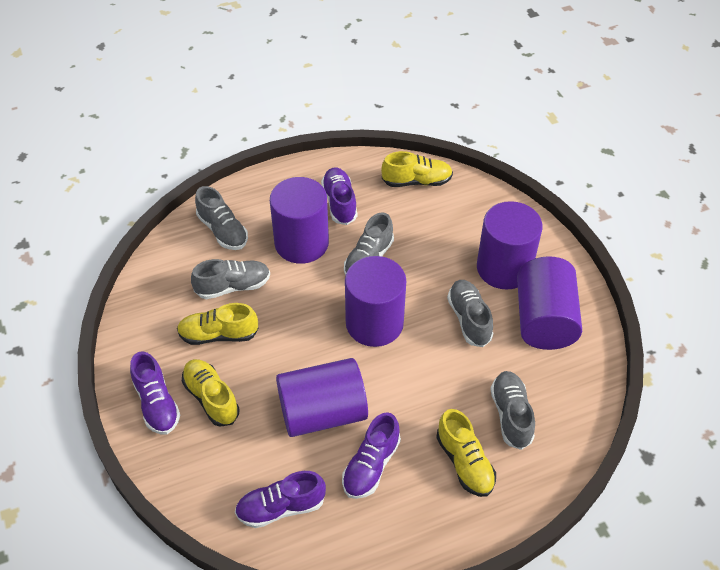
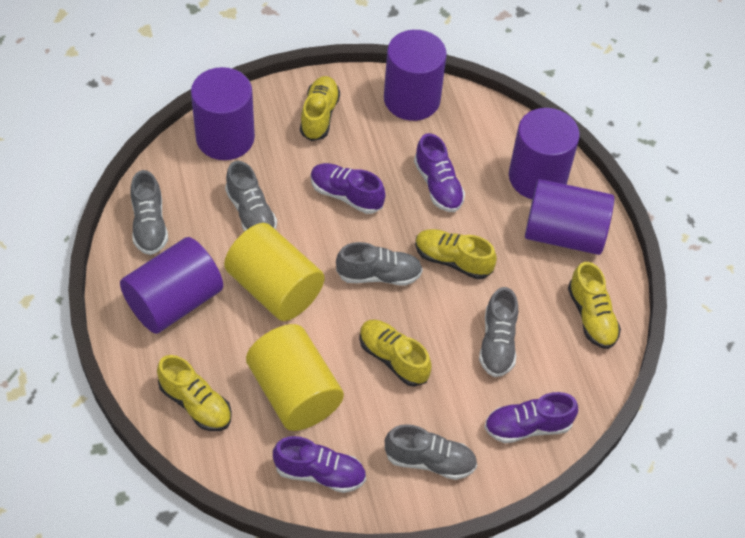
yellow cylinder: 0 -> 2
yellow shoe: 4 -> 5

